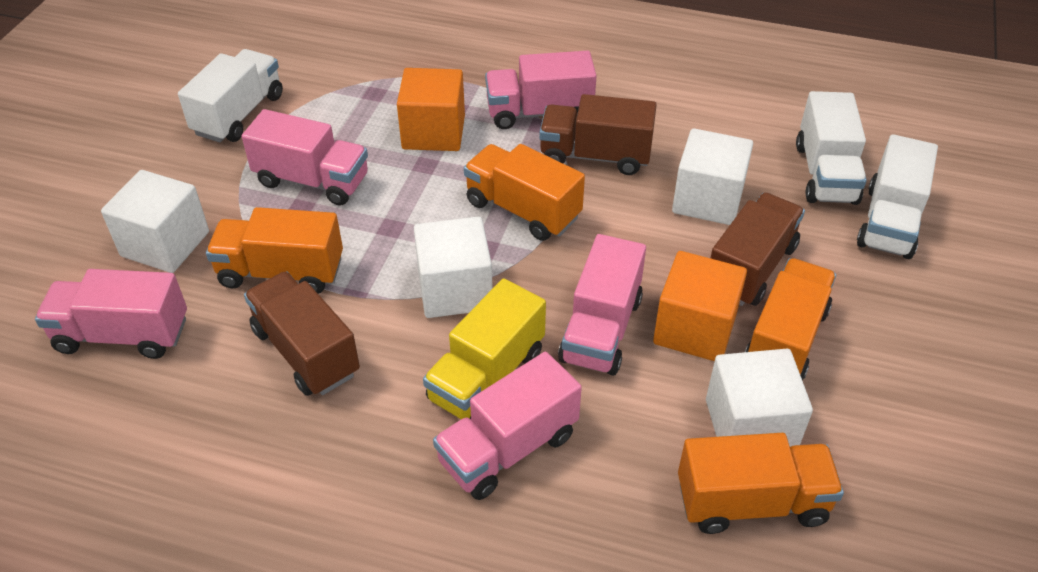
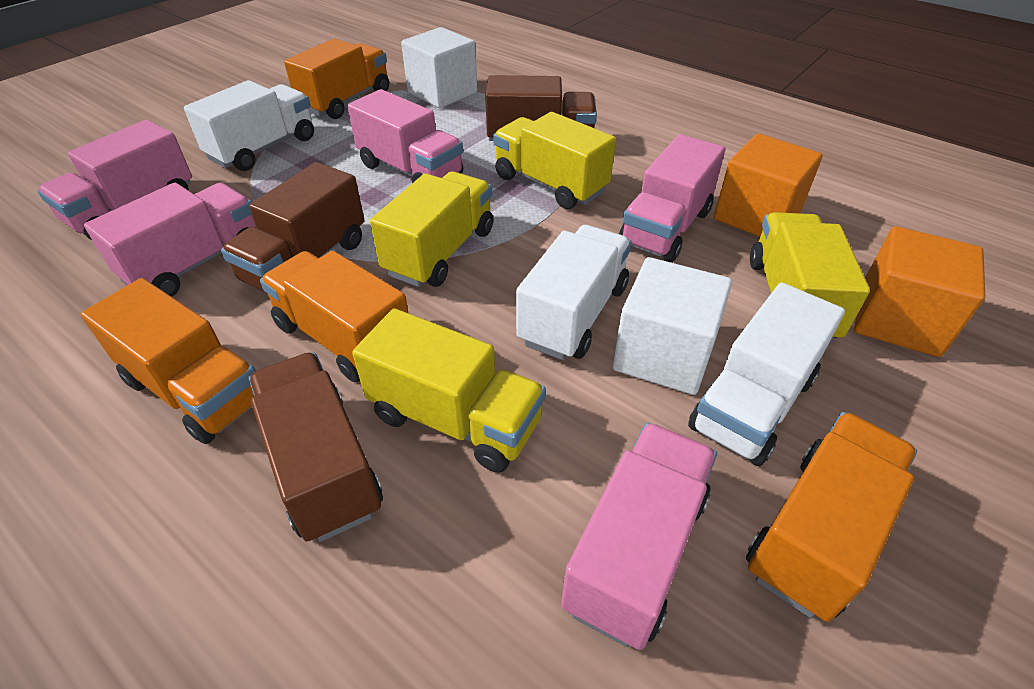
white cube: 4 -> 2
yellow truck: 1 -> 4

